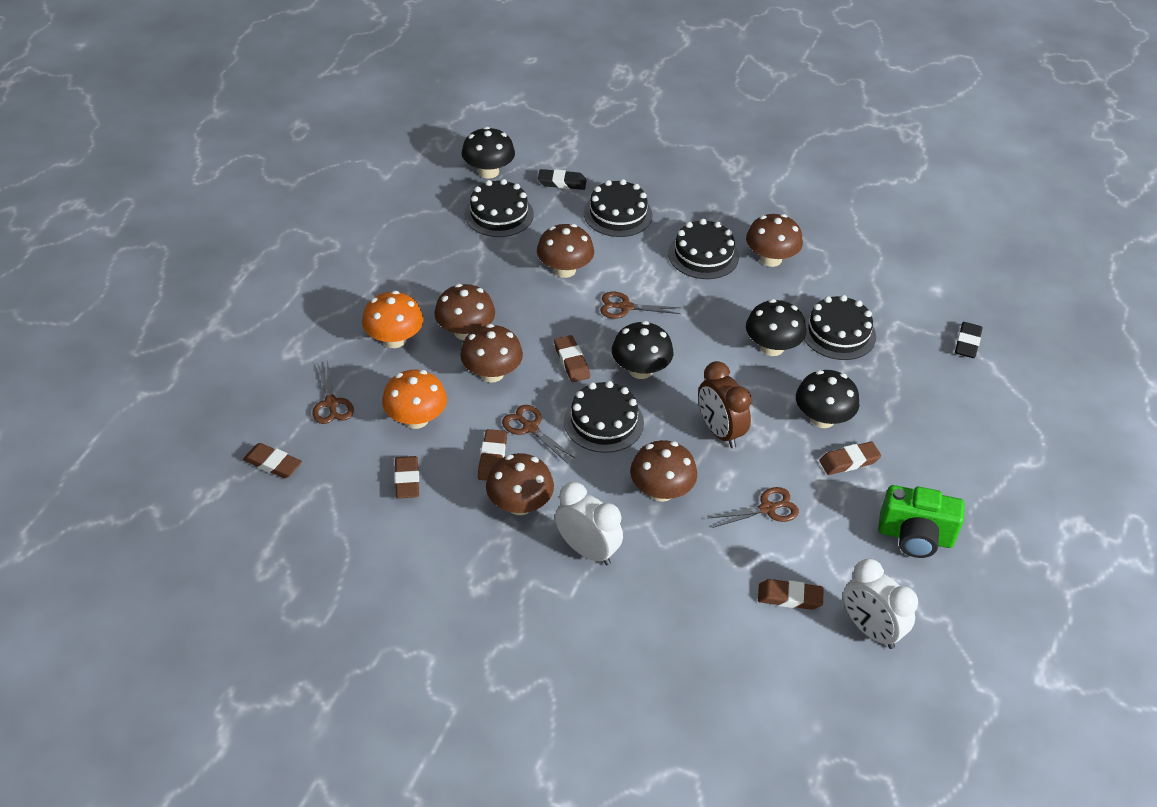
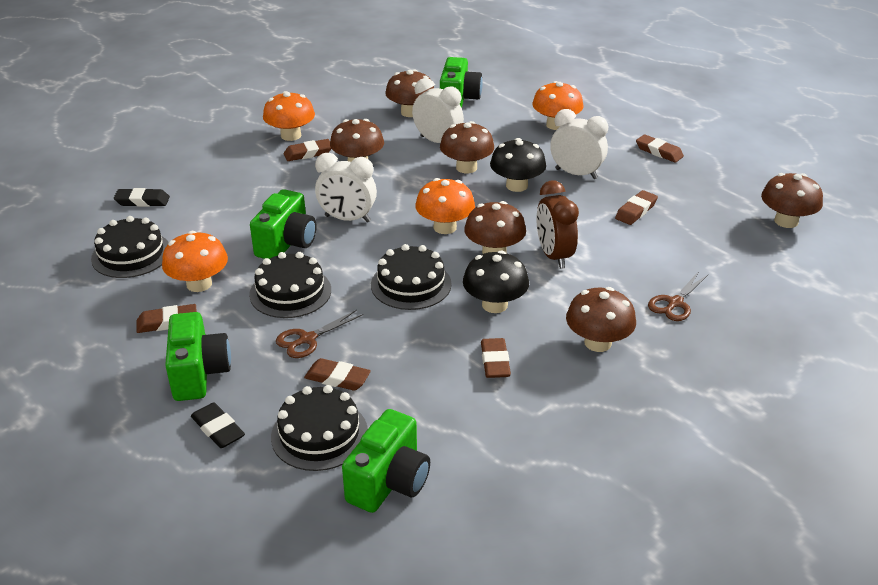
black cake: 5 -> 4
black mushroom: 4 -> 2
brown scissors: 4 -> 2
green camera: 1 -> 4
orange mushroom: 2 -> 4
white clock: 2 -> 3

